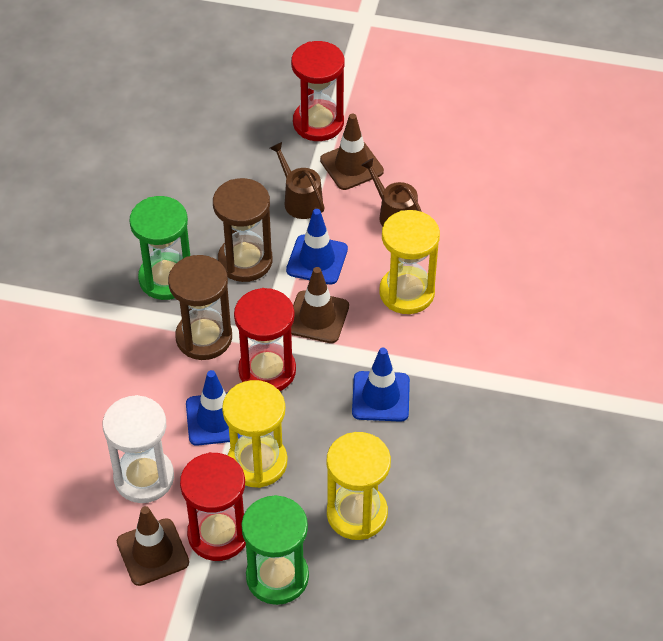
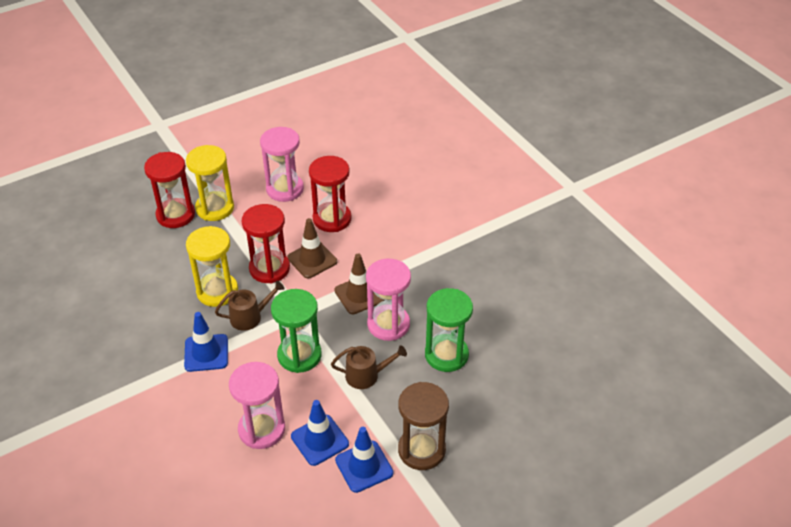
brown hourglass: 2 -> 1
brown traffic cone: 3 -> 2
pink hourglass: 0 -> 3
white hourglass: 1 -> 0
yellow hourglass: 3 -> 2

